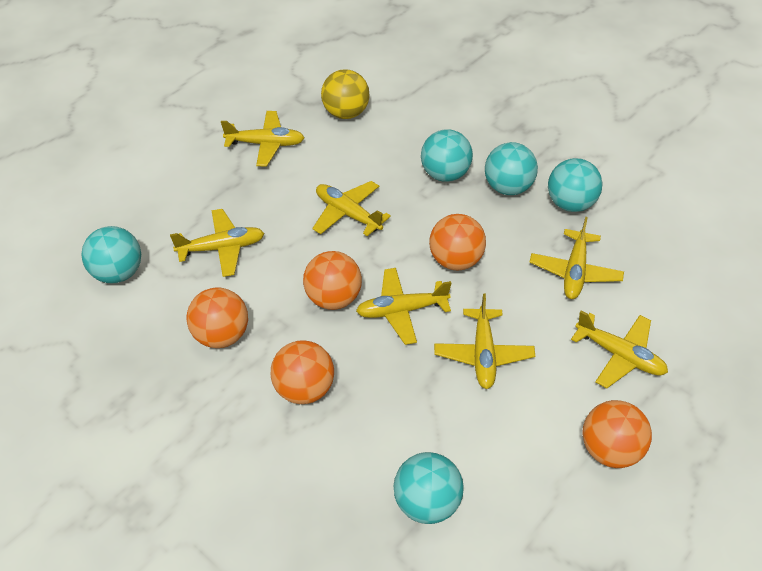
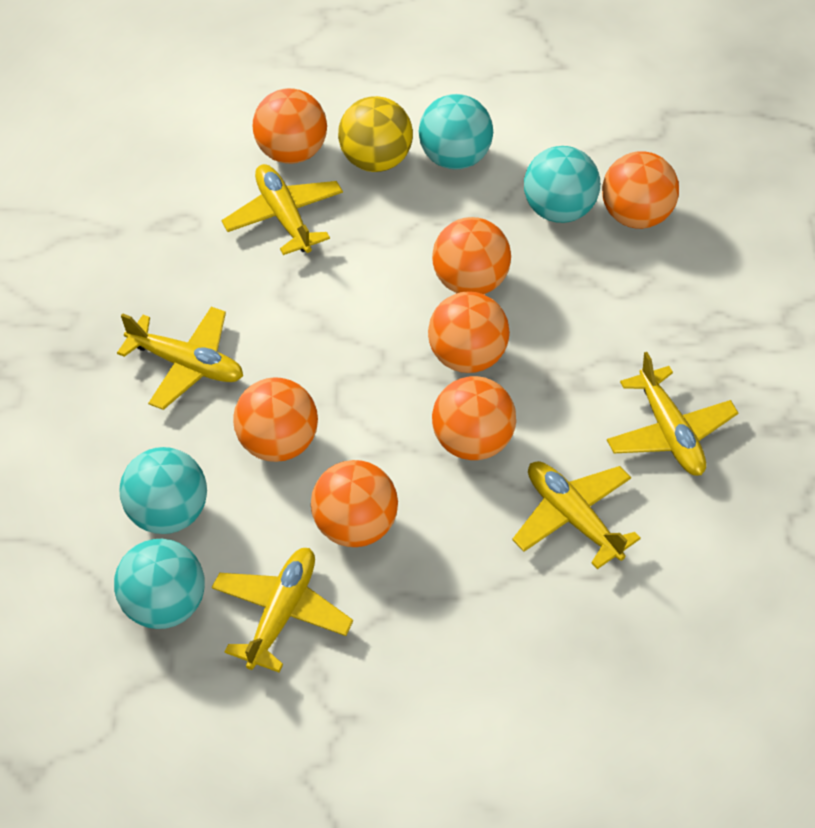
orange ball: 5 -> 7
turquoise ball: 5 -> 4
yellow plane: 7 -> 5

